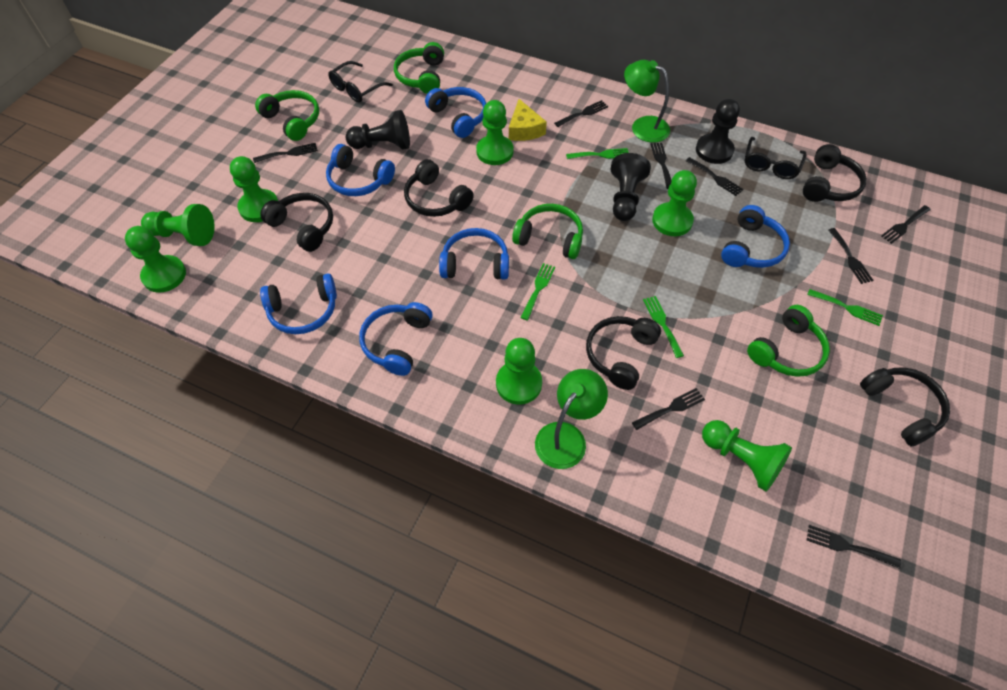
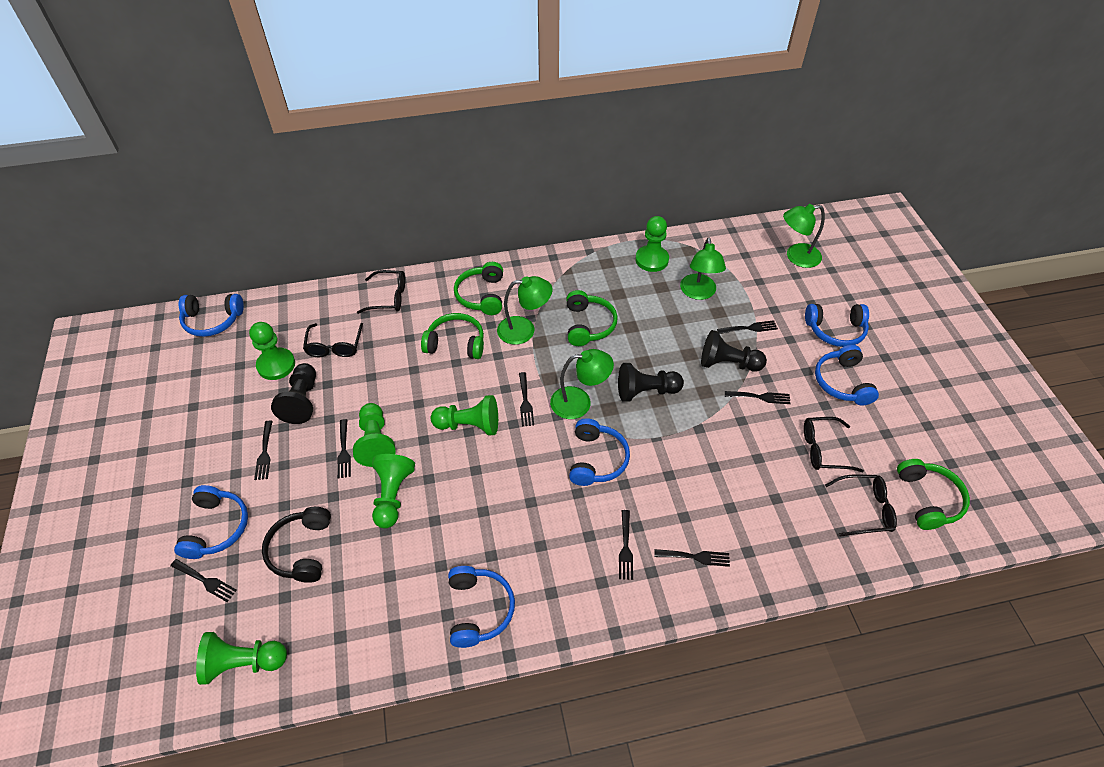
black glasses: 2 -> 4
black headphones: 5 -> 1
green fork: 4 -> 0
green lamp: 2 -> 4
green pawn: 7 -> 6
yellow cheese: 1 -> 0

